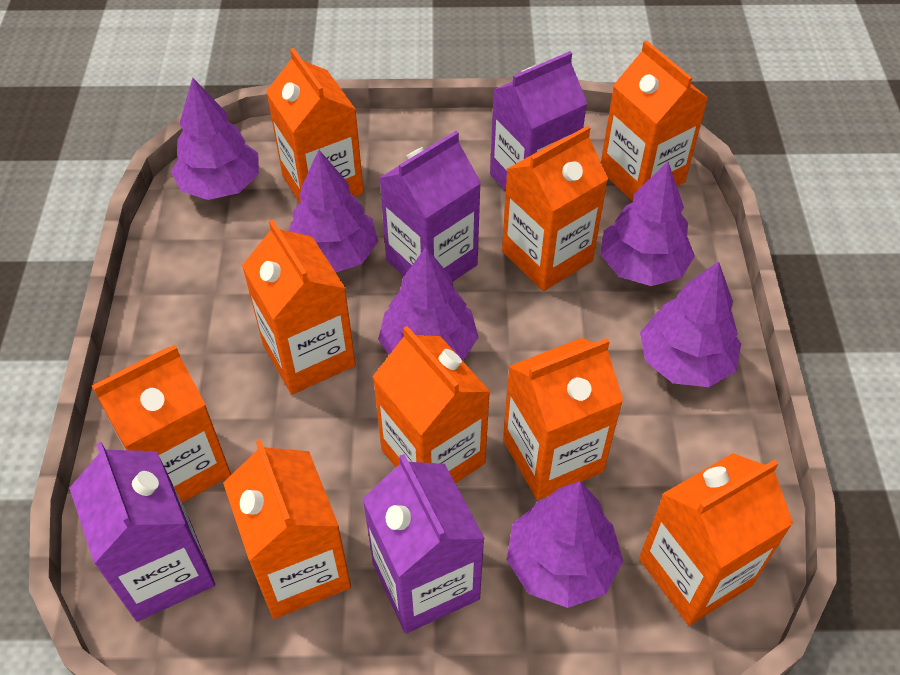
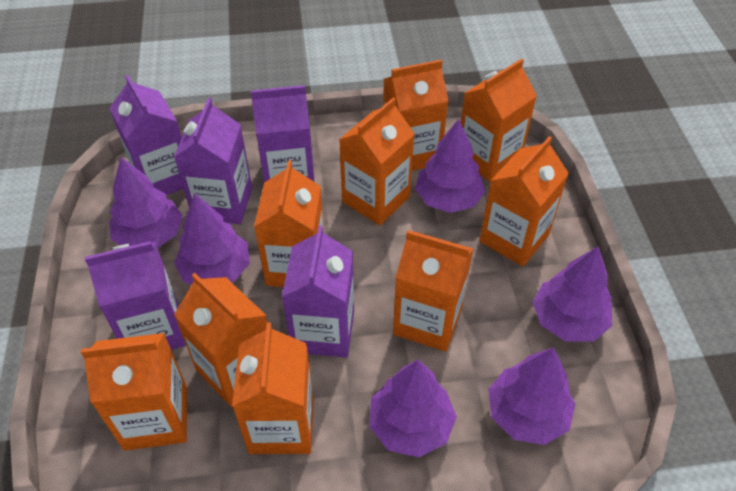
purple carton: 4 -> 5

